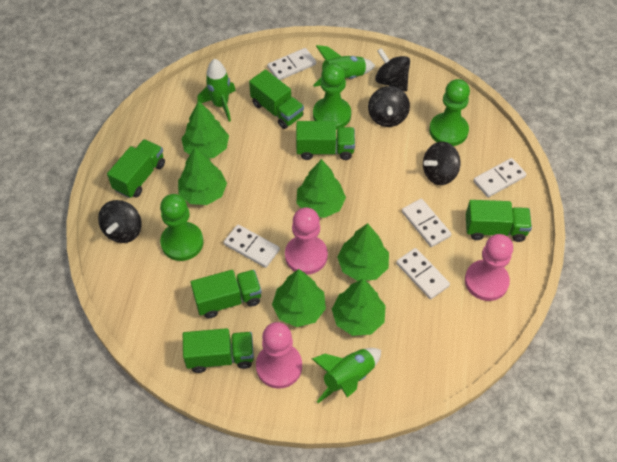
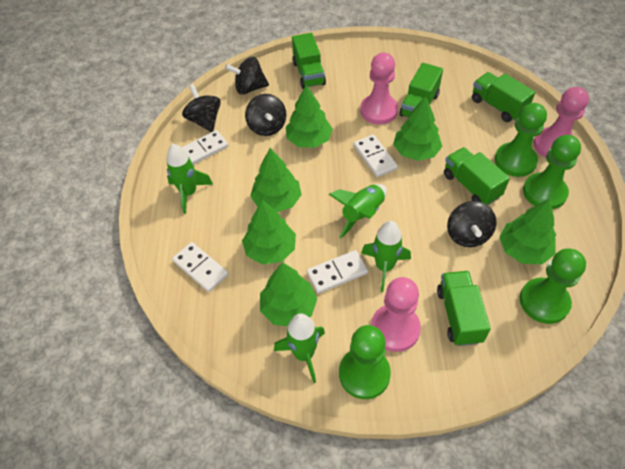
green pawn: 3 -> 4
green rocket: 3 -> 4
green truck: 6 -> 5
white domino: 5 -> 4

